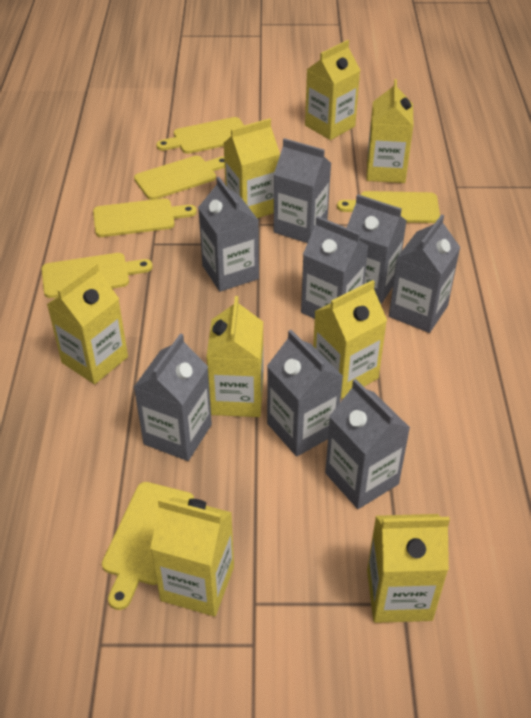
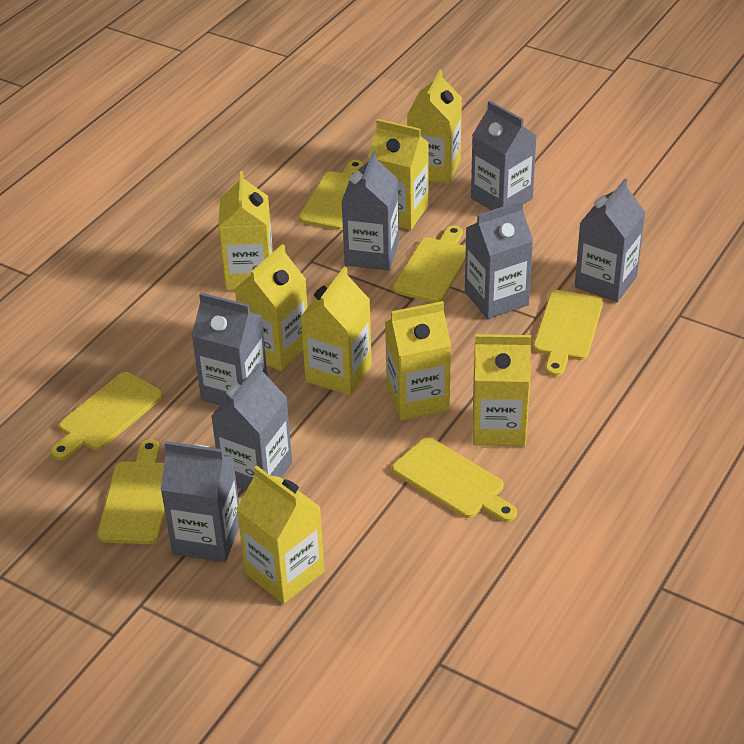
grey carton: 8 -> 7

